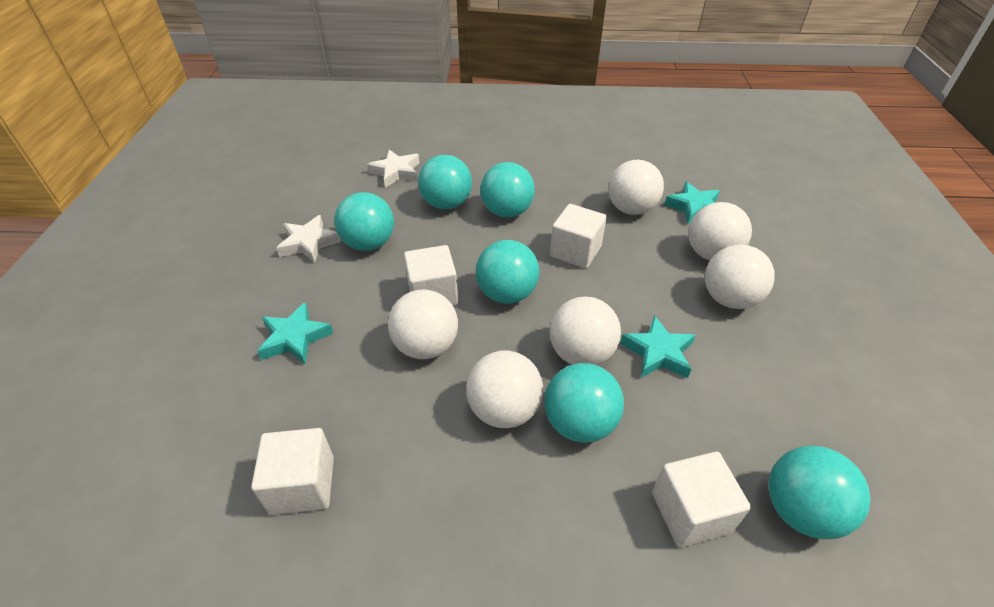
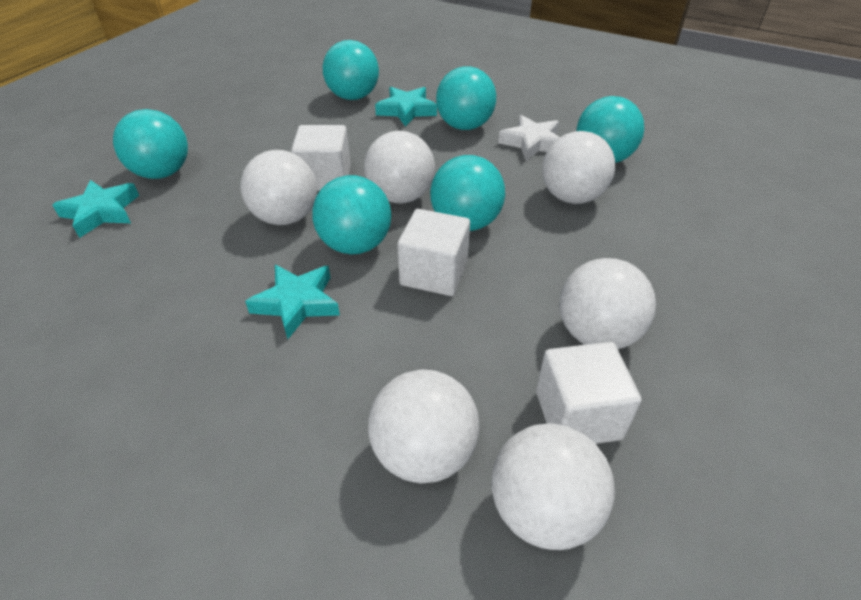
white cube: 4 -> 3
white star: 2 -> 1

